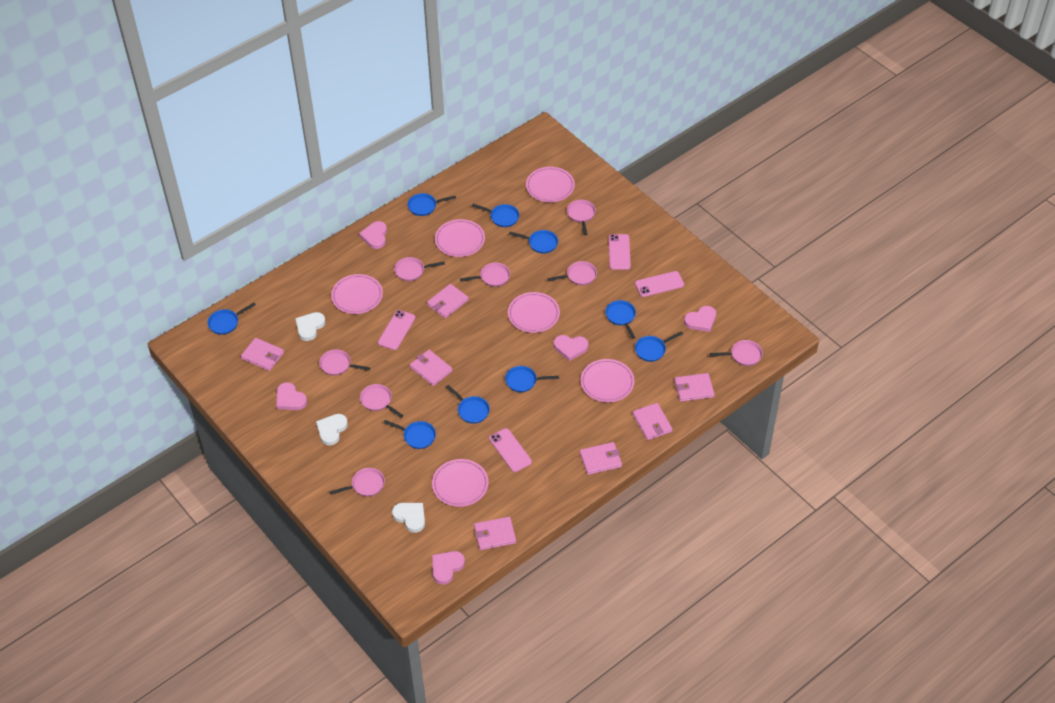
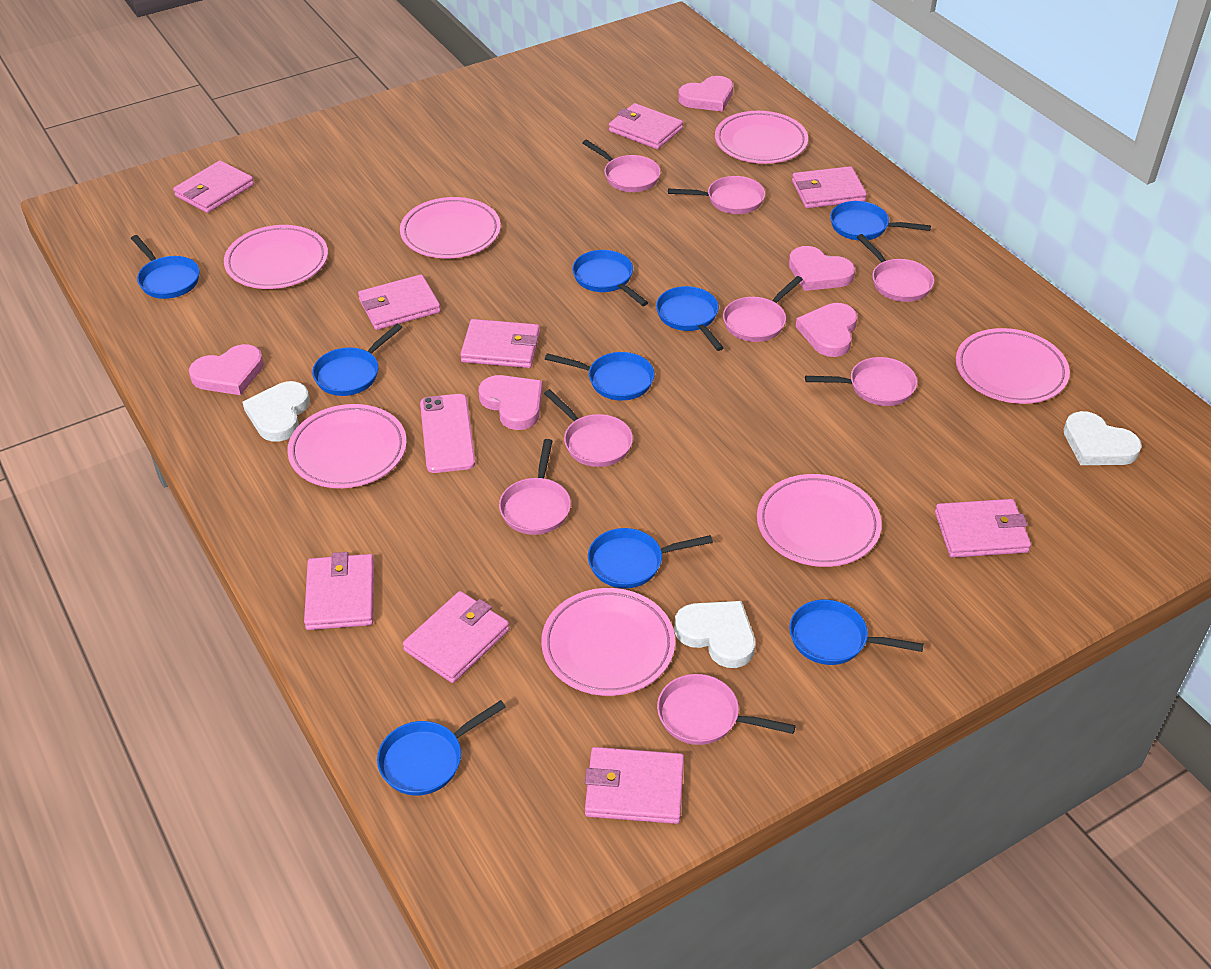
pink phone: 4 -> 1
pink plate: 6 -> 7
pink wallet: 7 -> 9

